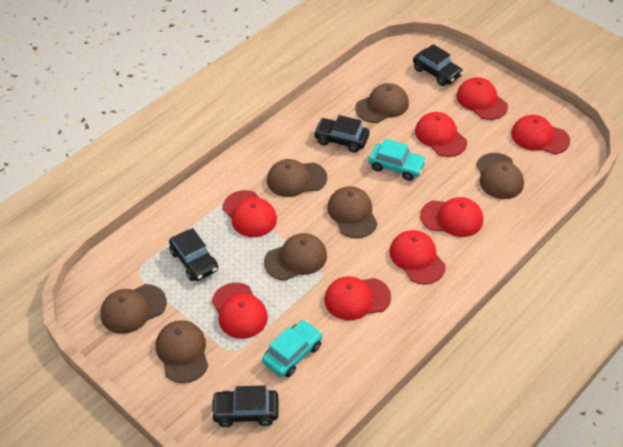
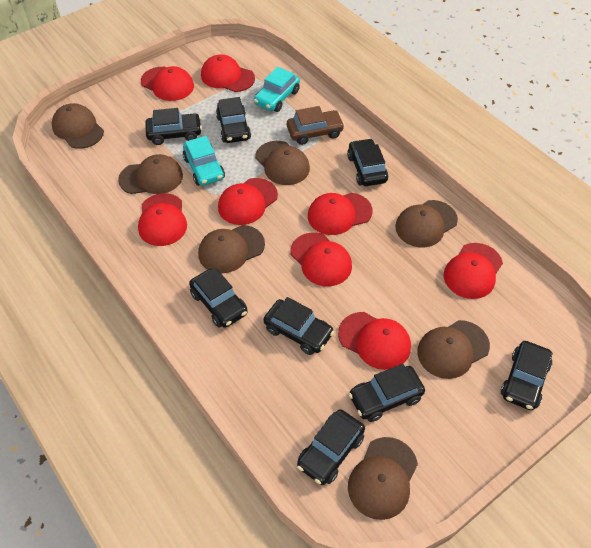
black car: 4 -> 8
brown car: 0 -> 1

